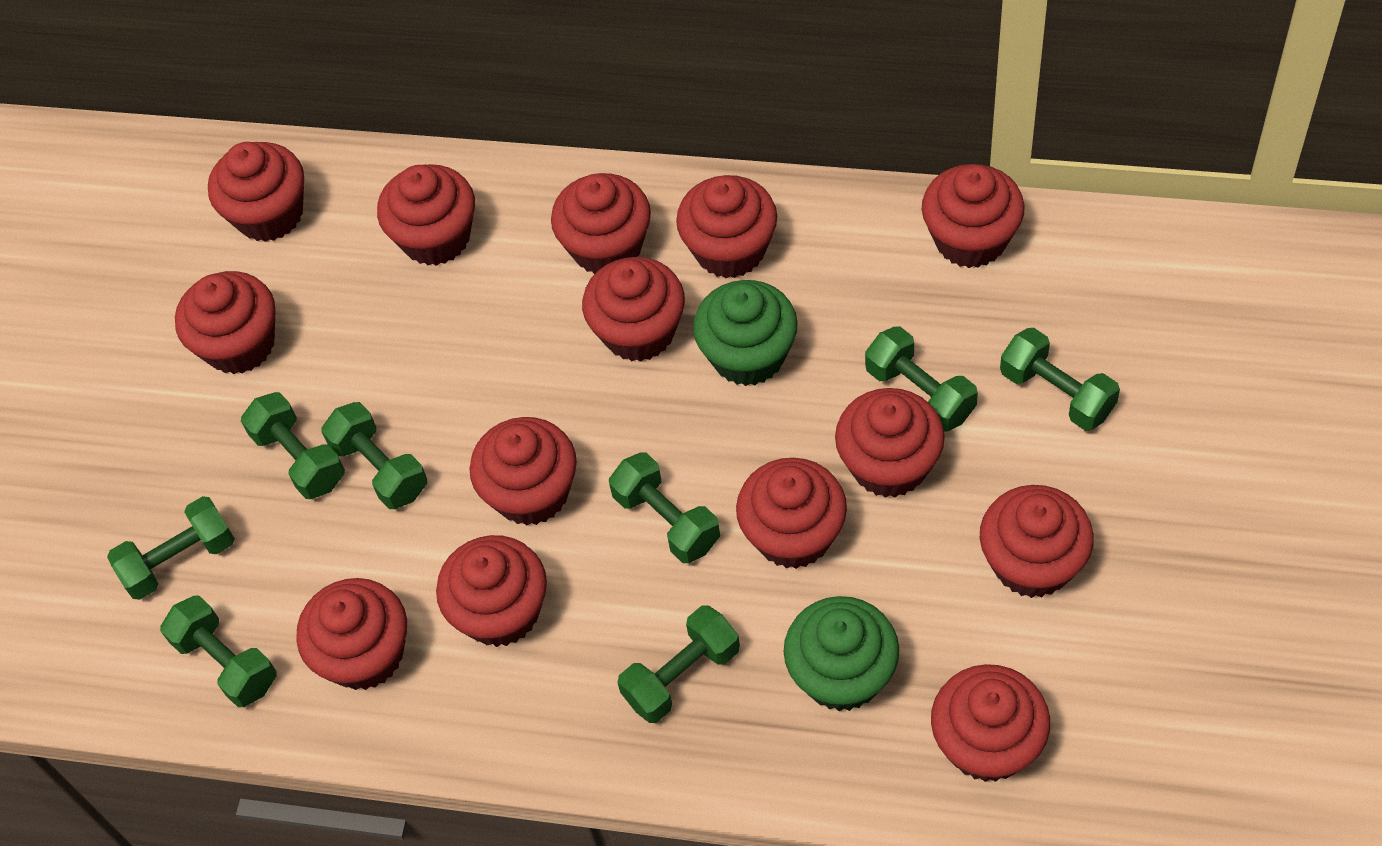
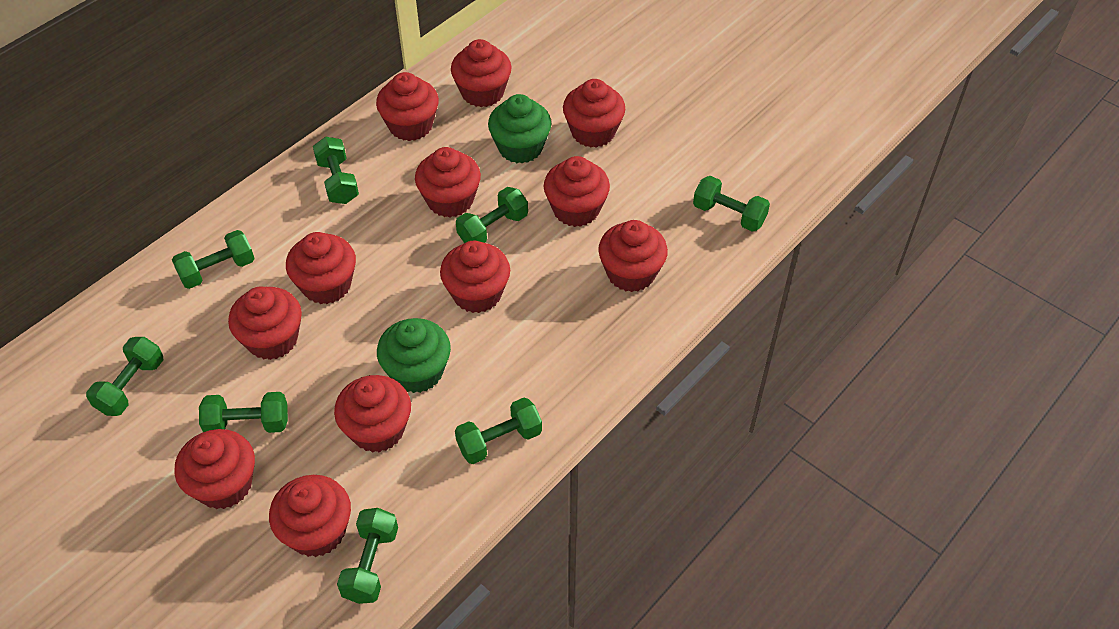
red cupcake: 14 -> 12

